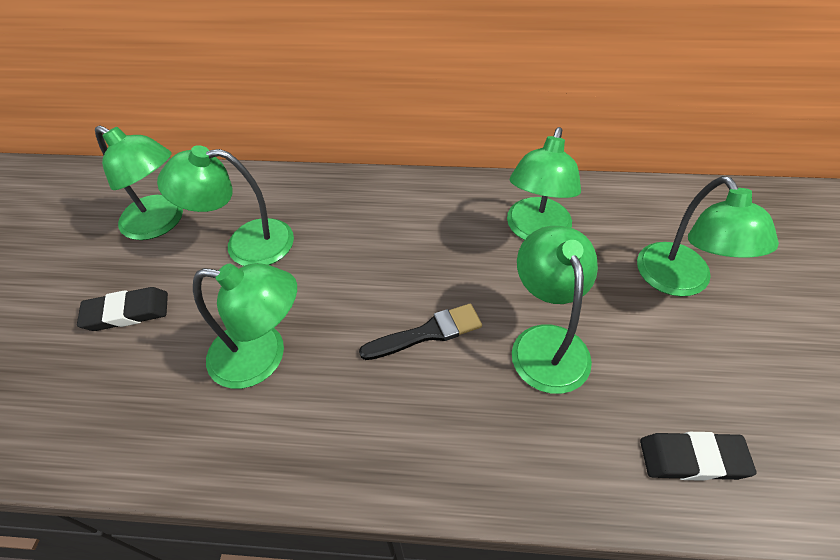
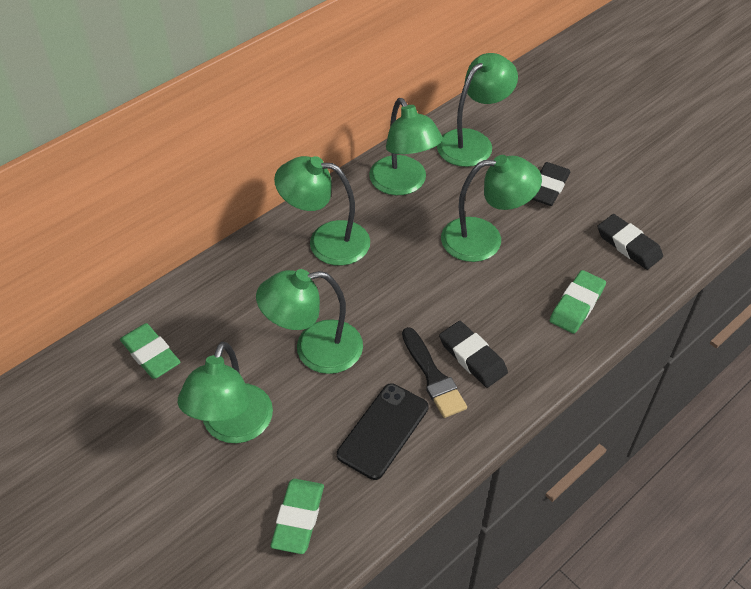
black eraser: 2 -> 3
black phone: 0 -> 1
green eraser: 0 -> 3

